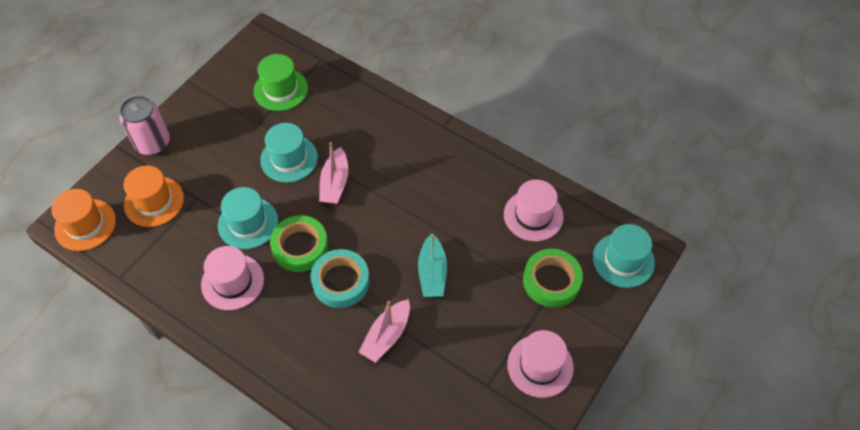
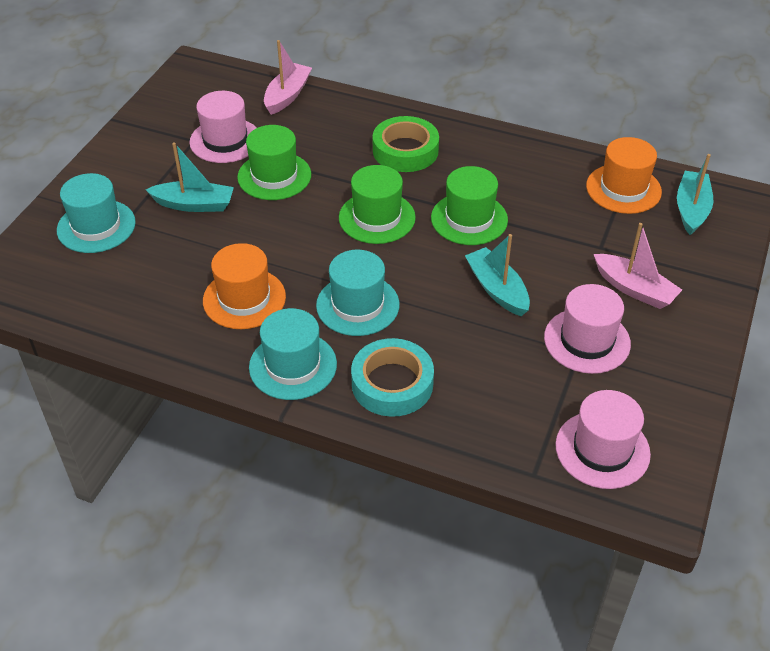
green hat: 1 -> 3
green tape: 2 -> 1
pink can: 1 -> 0
turquoise boat: 1 -> 3

